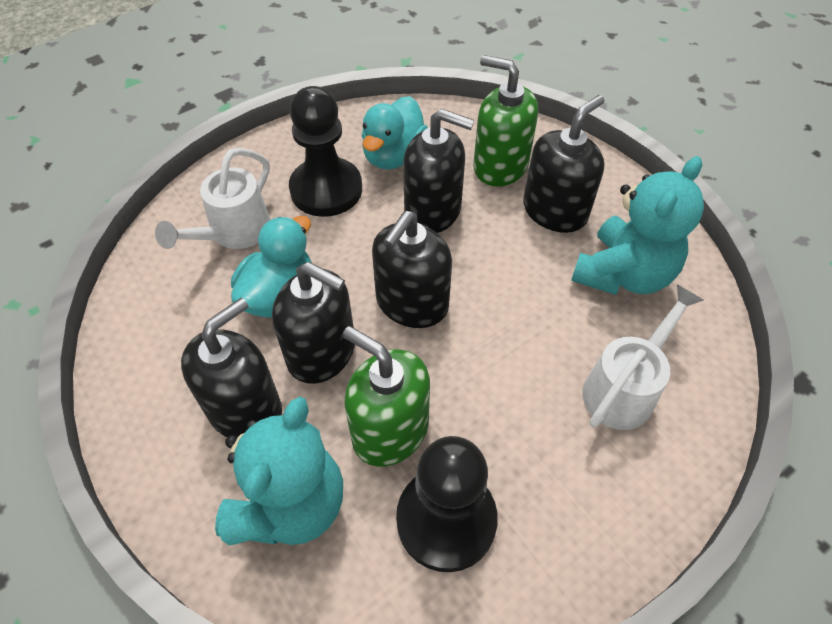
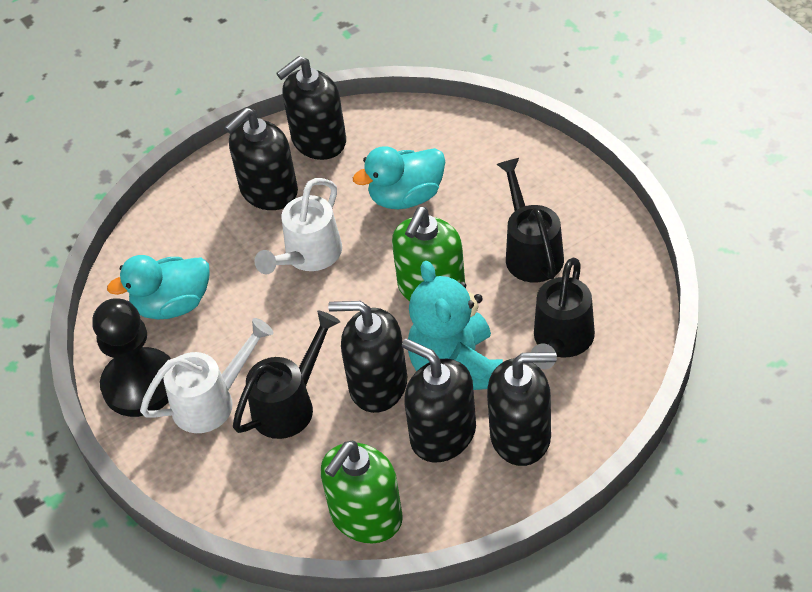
black pawn: 2 -> 1
black watering can: 0 -> 3
turquoise teddy bear: 2 -> 1

